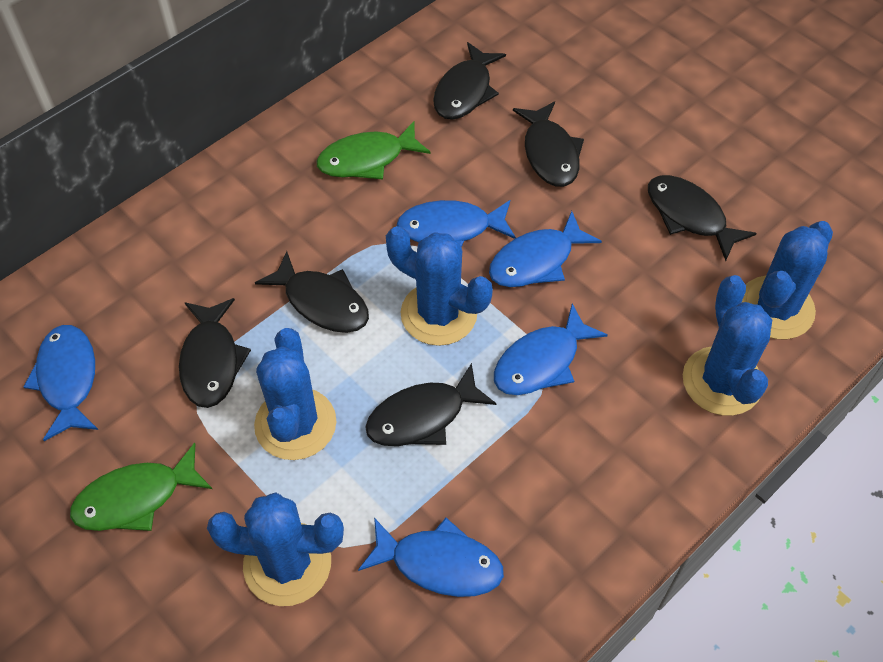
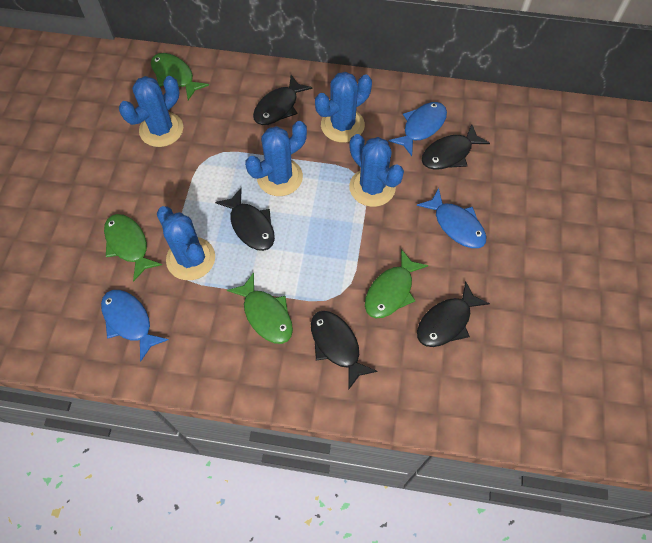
black fish: 6 -> 5
blue fish: 5 -> 3
green fish: 2 -> 4

